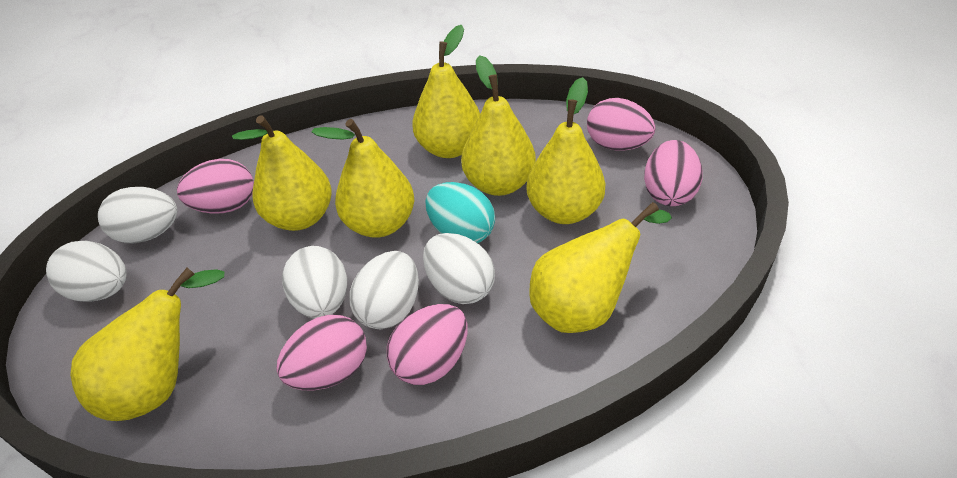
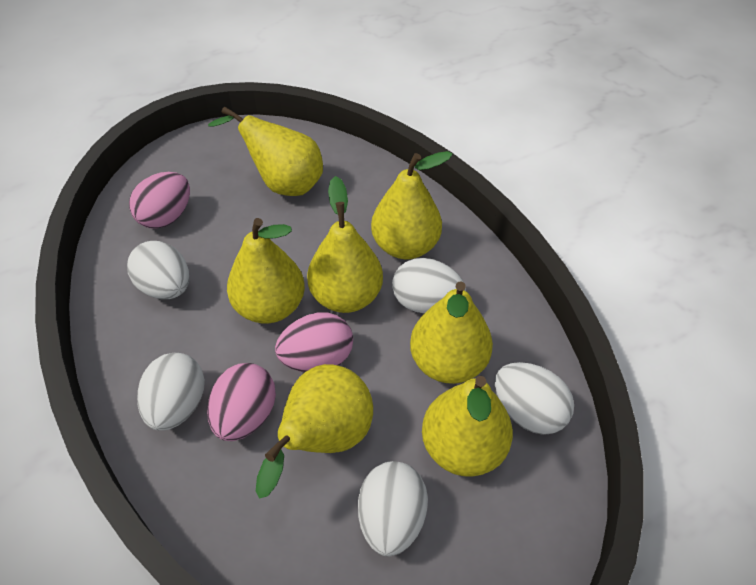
pink egg: 5 -> 3
turquoise egg: 1 -> 0

